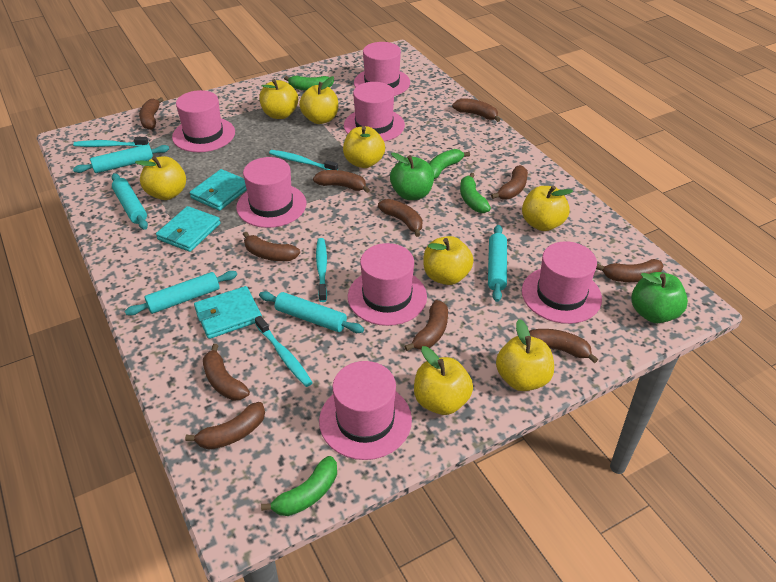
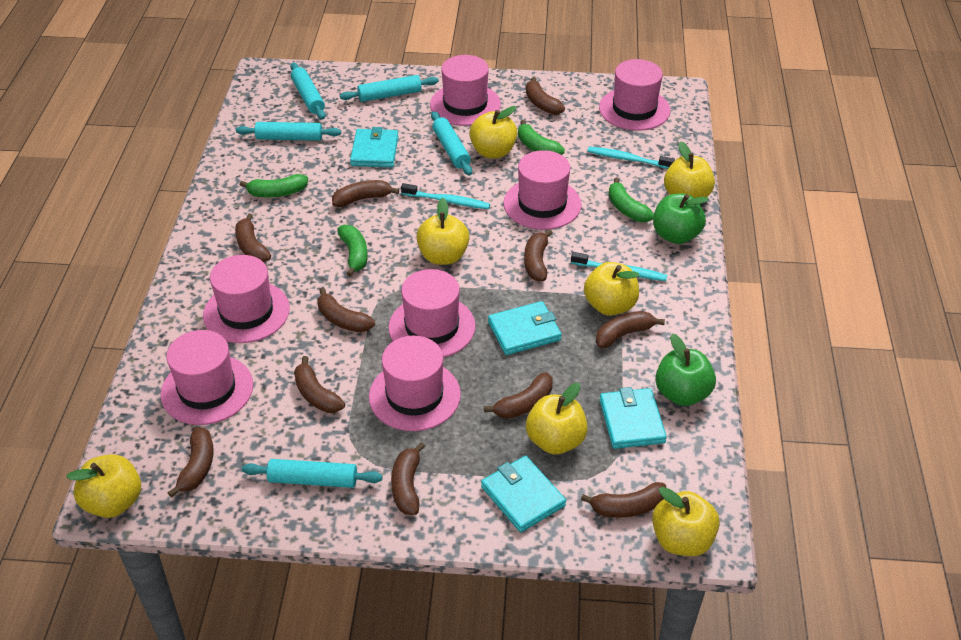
turquoise toothbrush: 4 -> 3
turquoise wallet: 3 -> 4
yellow apple: 8 -> 7

